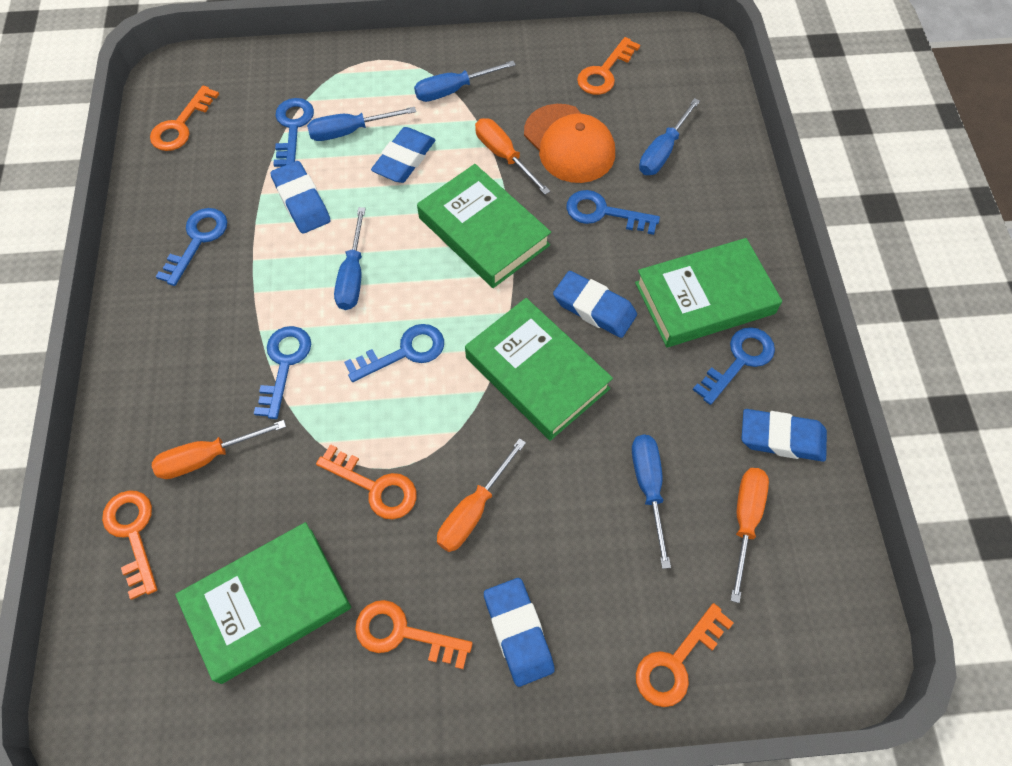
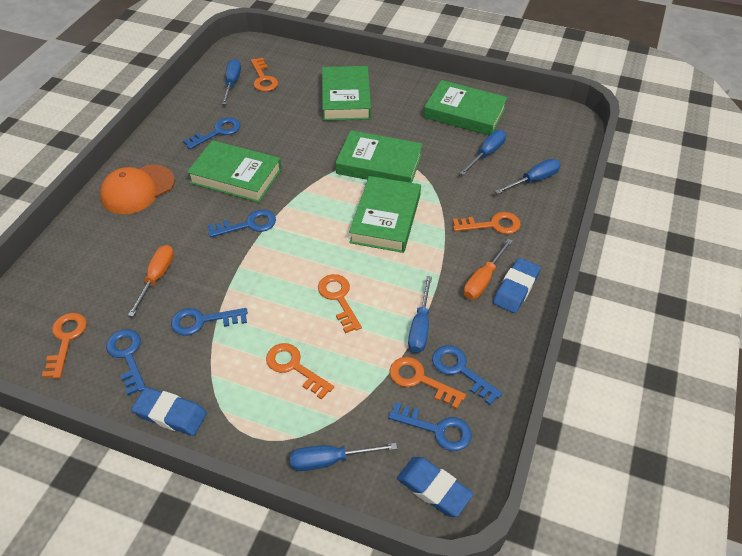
blue eraser: 5 -> 3
green book: 4 -> 5
orange screwdriver: 4 -> 2

